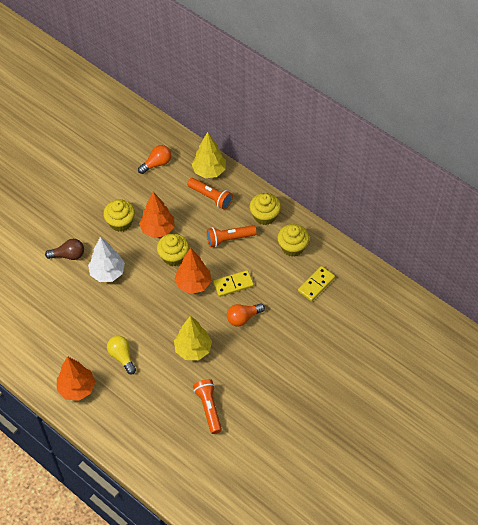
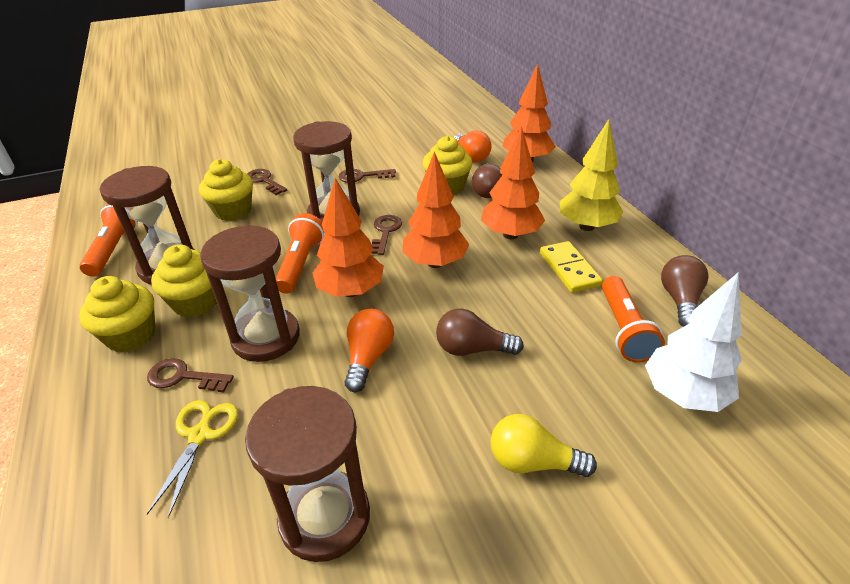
brown hourglass: 0 -> 4
brown key: 0 -> 4
brown light bulb: 1 -> 3
orange tree: 3 -> 4
yellow domino: 2 -> 1
yellow scissors: 0 -> 1
yellow tree: 2 -> 1

